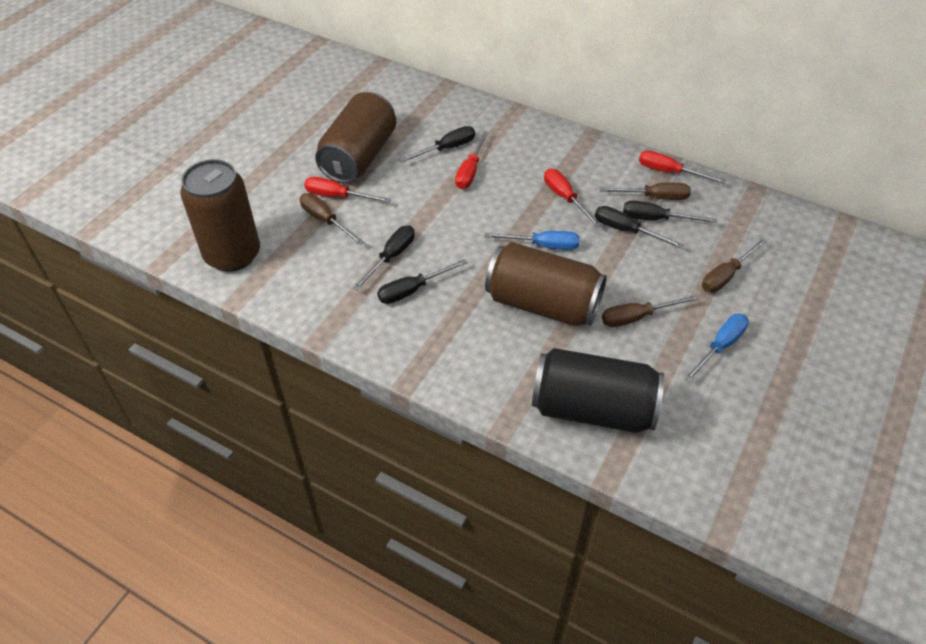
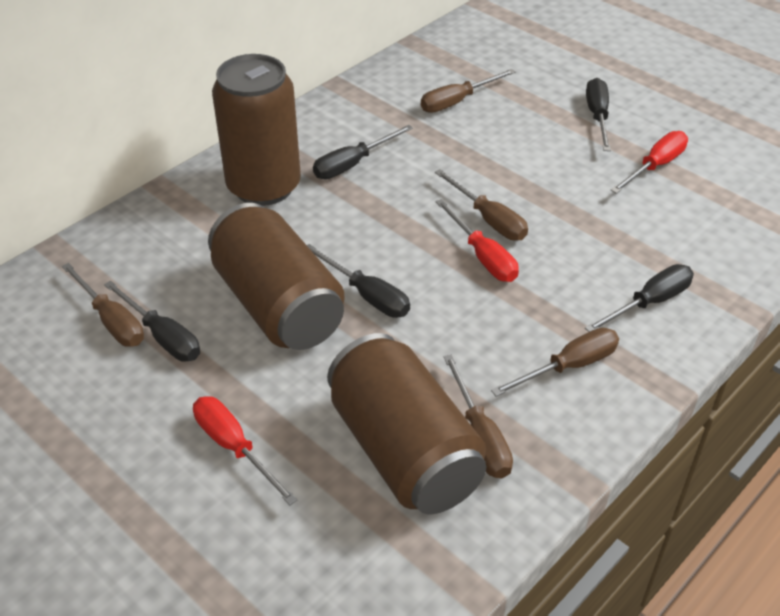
black can: 1 -> 0
blue screwdriver: 2 -> 0
brown screwdriver: 4 -> 5
red screwdriver: 4 -> 3

